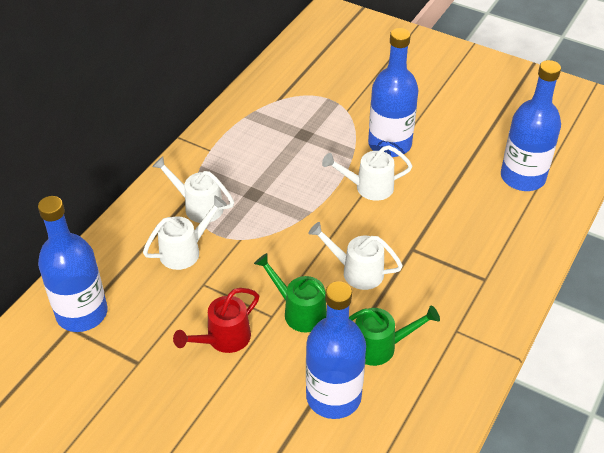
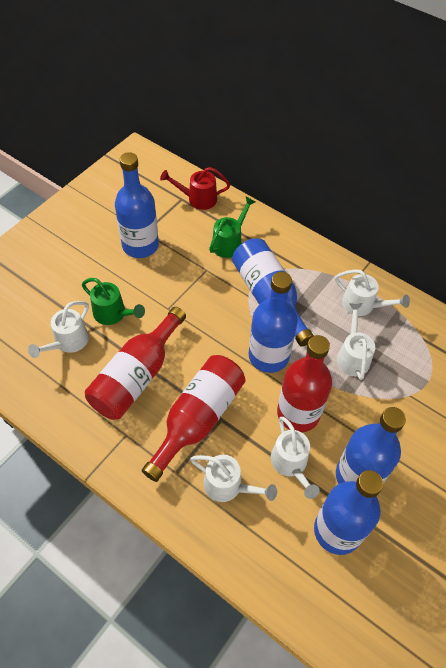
blue bottle: 4 -> 5
red bottle: 0 -> 3
white watering can: 4 -> 5

